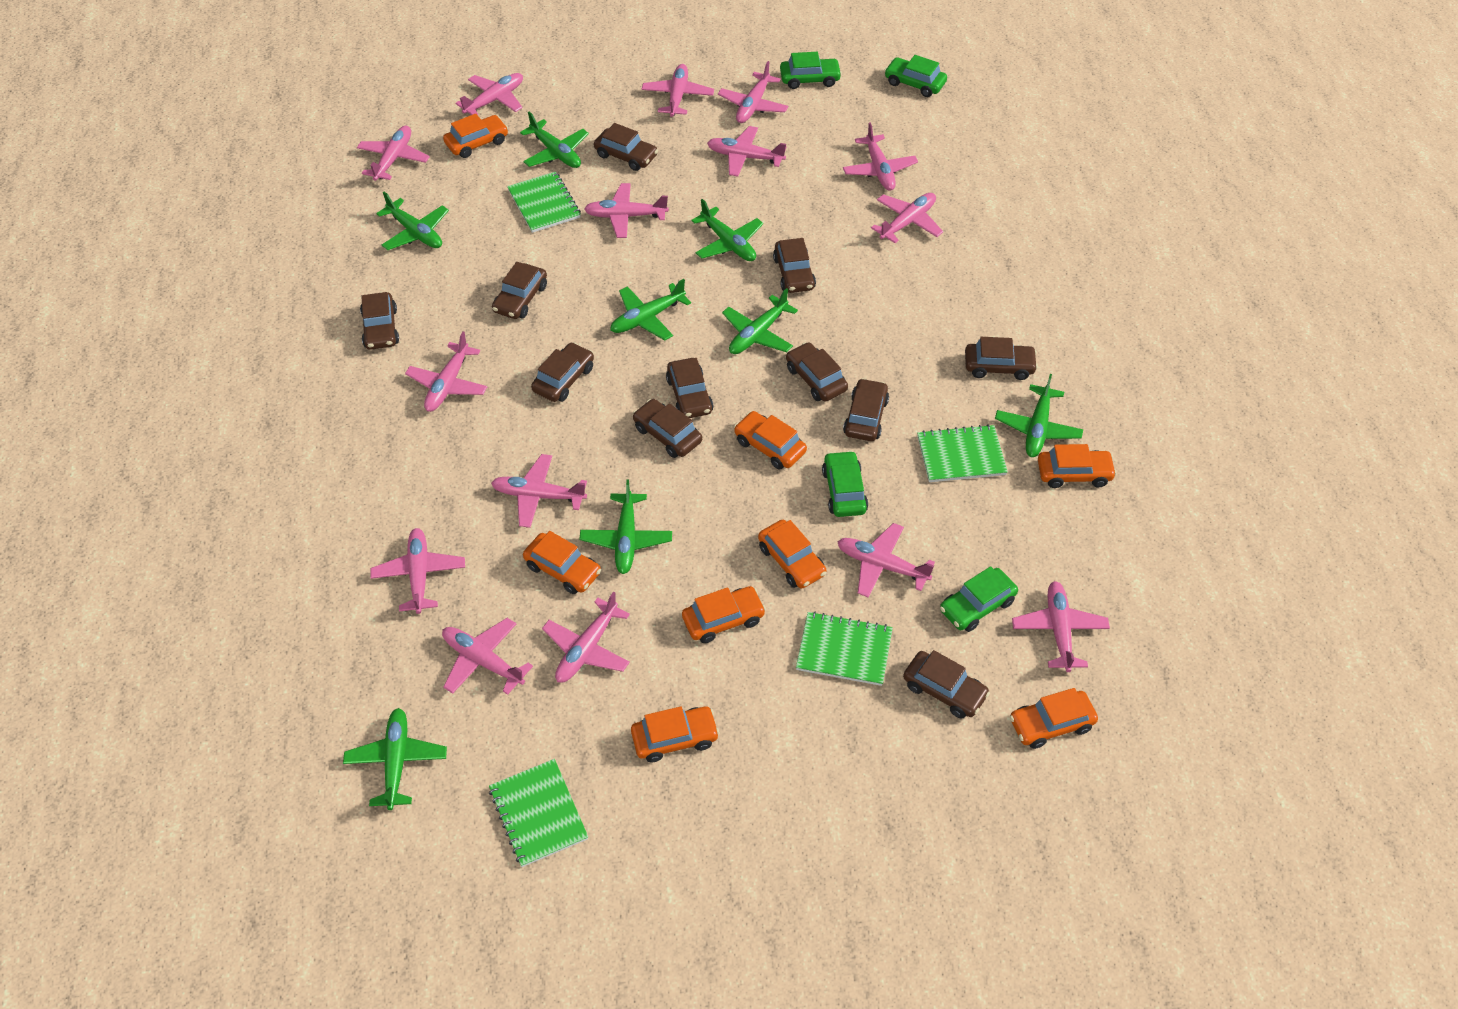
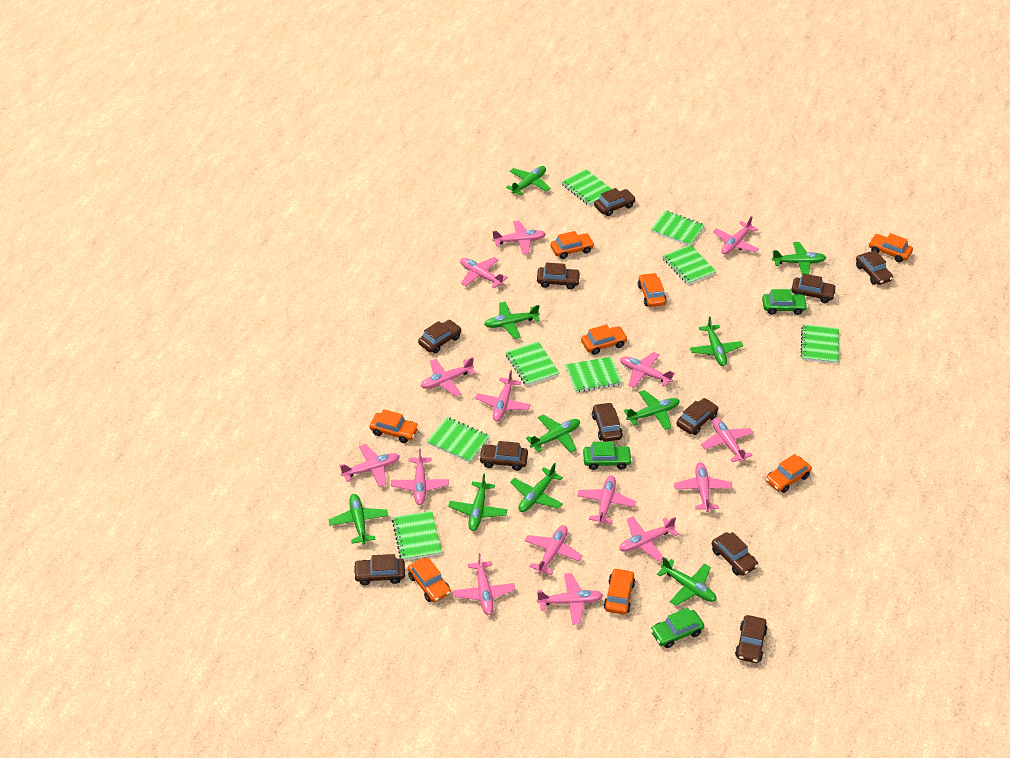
green car: 4 -> 3
green notebook: 4 -> 8
green plane: 8 -> 10

